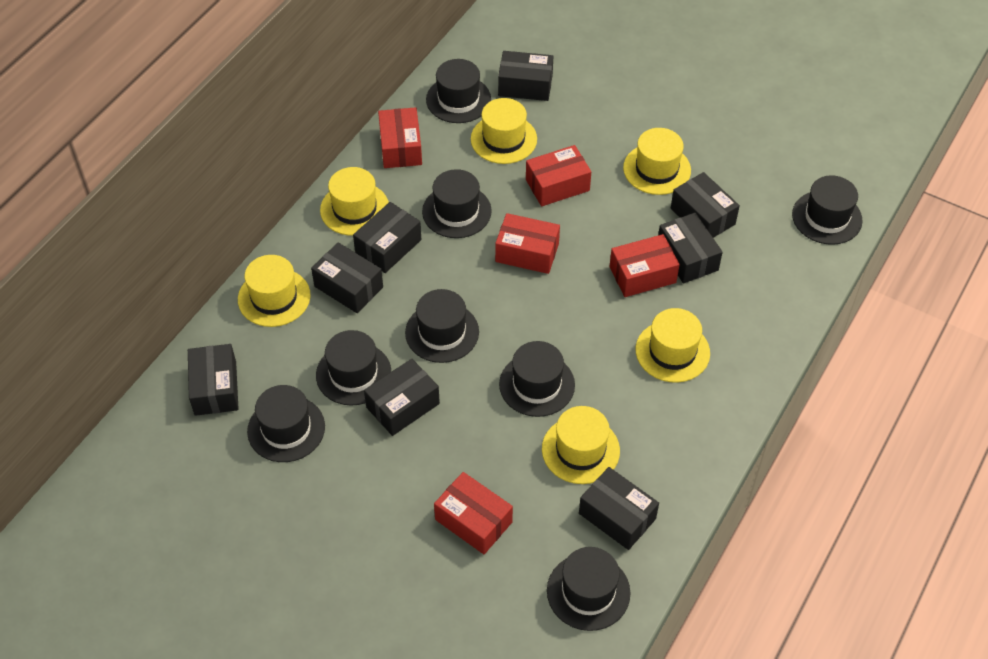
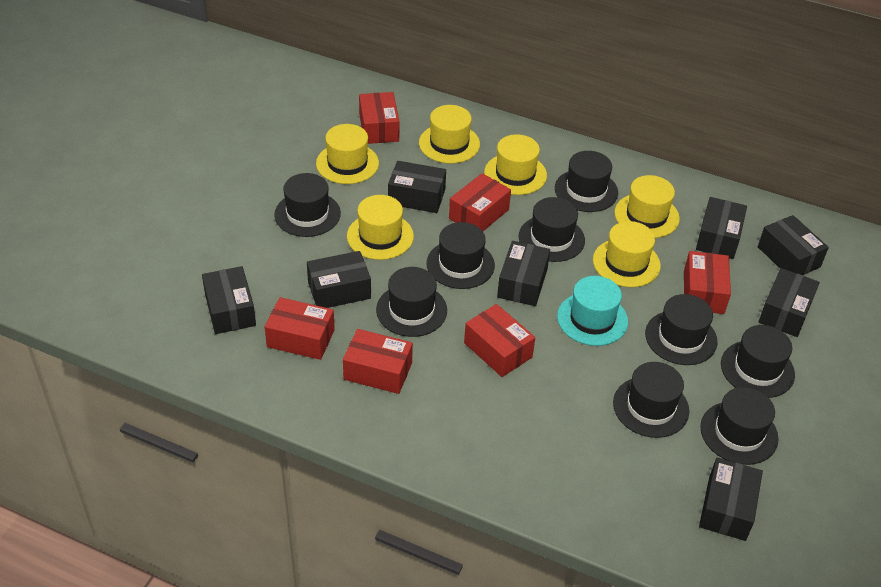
black hat: 8 -> 9
red box: 5 -> 6
turquoise hat: 0 -> 1

